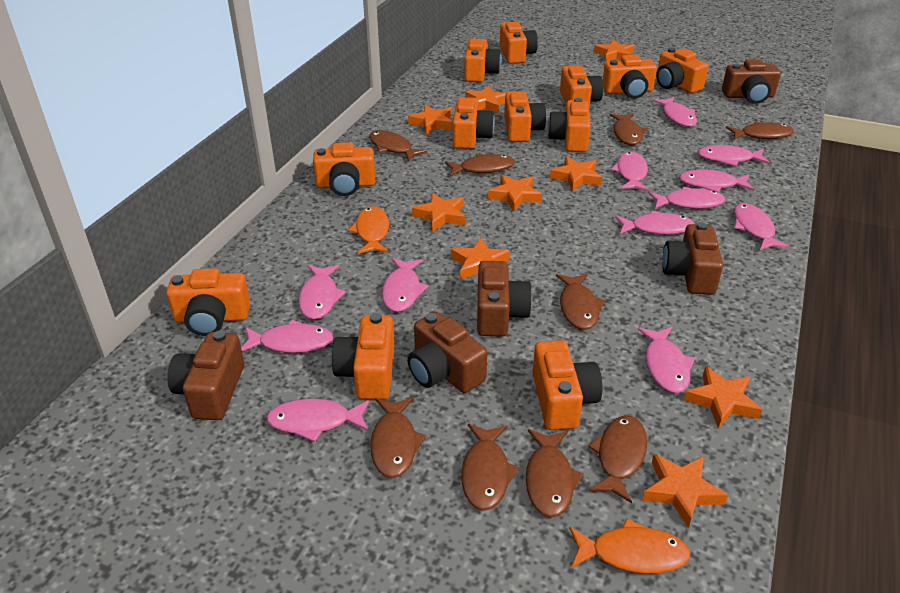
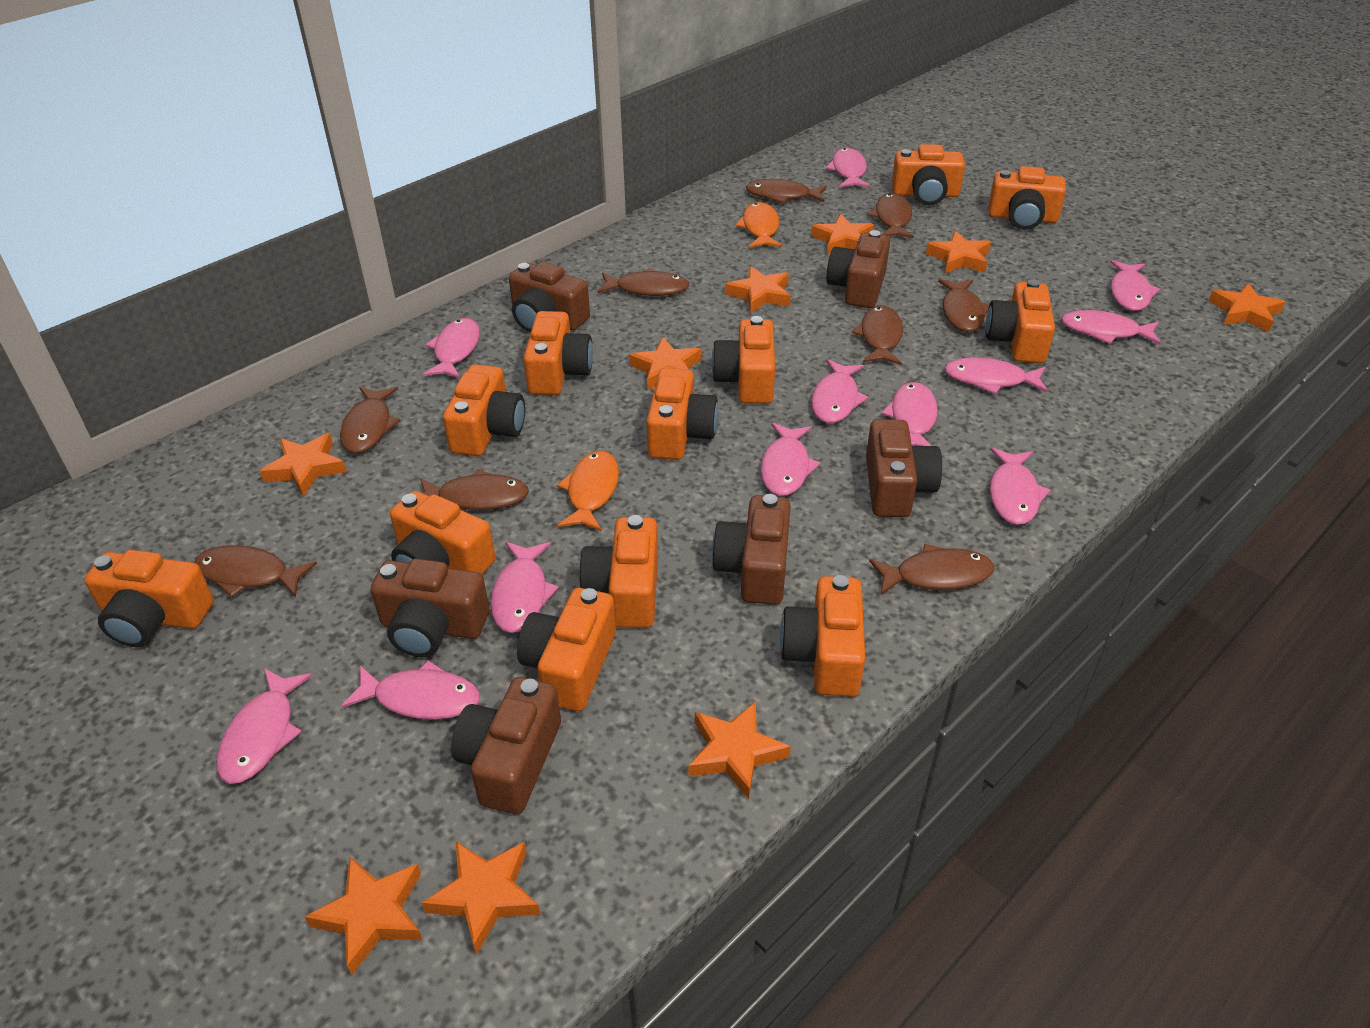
brown camera: 5 -> 6

